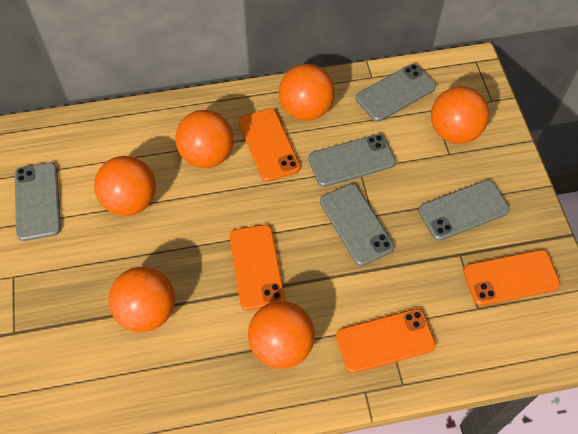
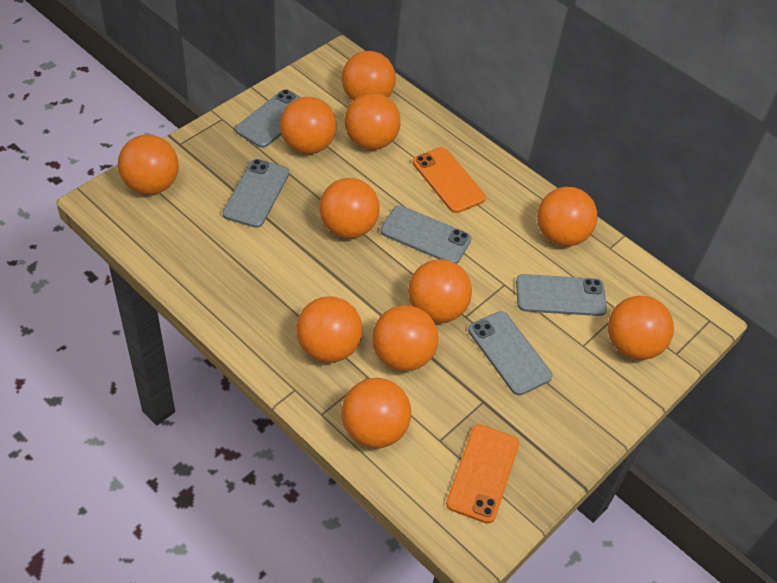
orange ball: 6 -> 11
orange phone: 4 -> 2

